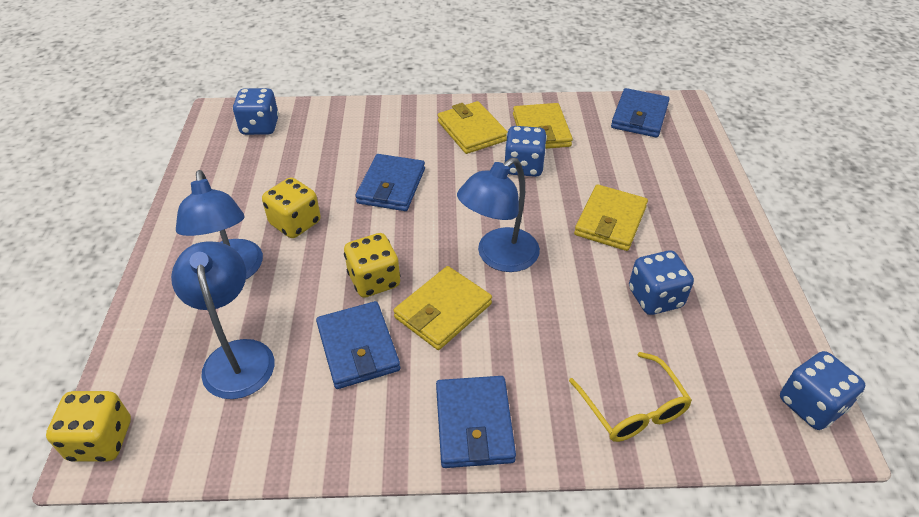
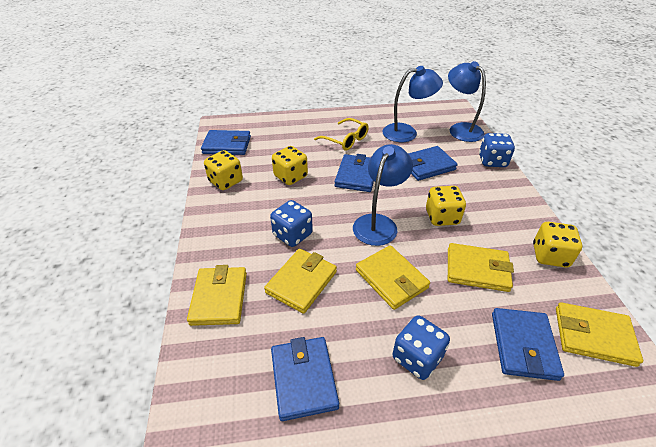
blue dice: 4 -> 3
blue wallet: 4 -> 5
yellow dice: 3 -> 4
yellow wallet: 4 -> 5

